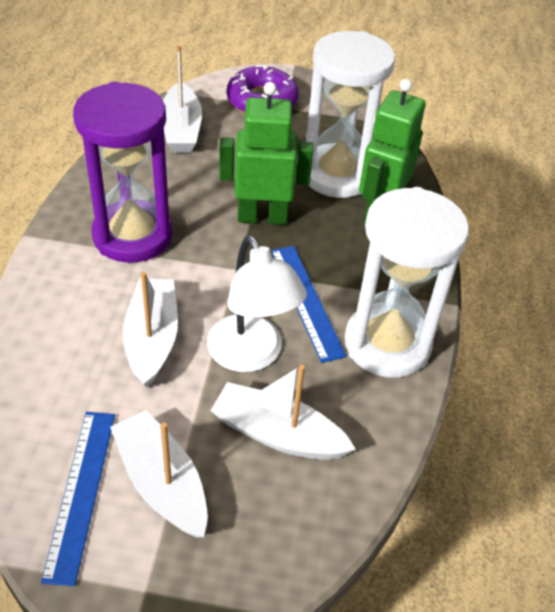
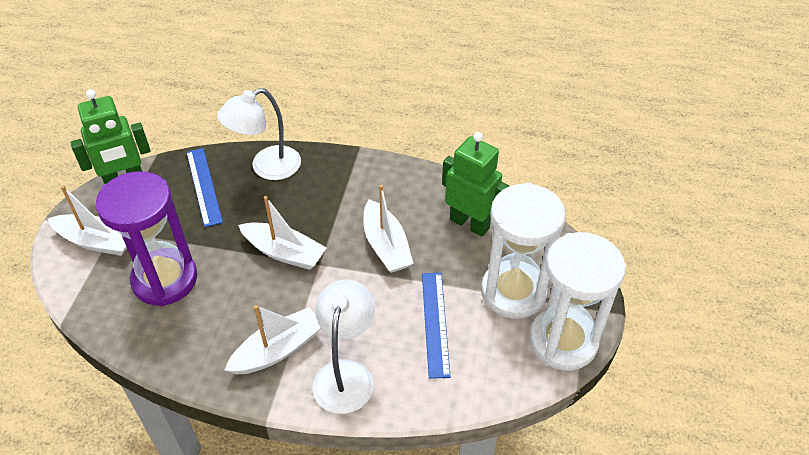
purple donut: 1 -> 0
white lamp: 1 -> 2

